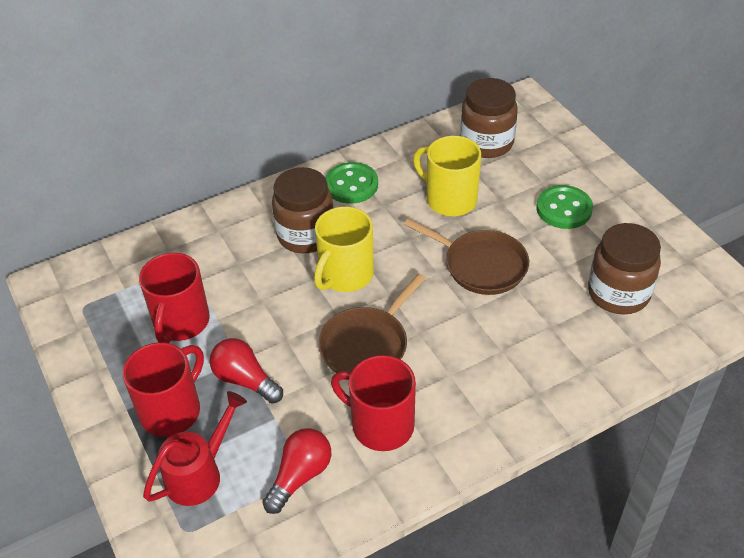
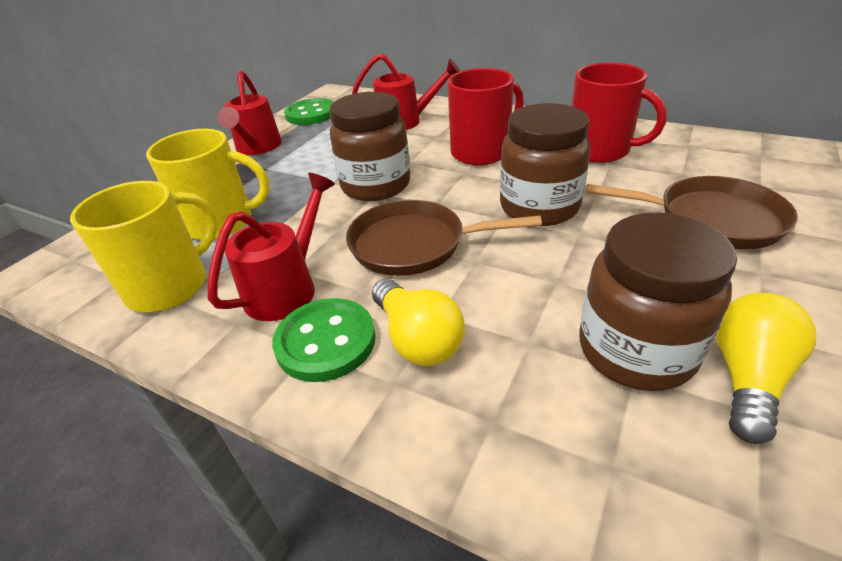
red light bulb: 2 -> 0
red mug: 3 -> 2
red watering can: 1 -> 3
yellow light bulb: 0 -> 2

